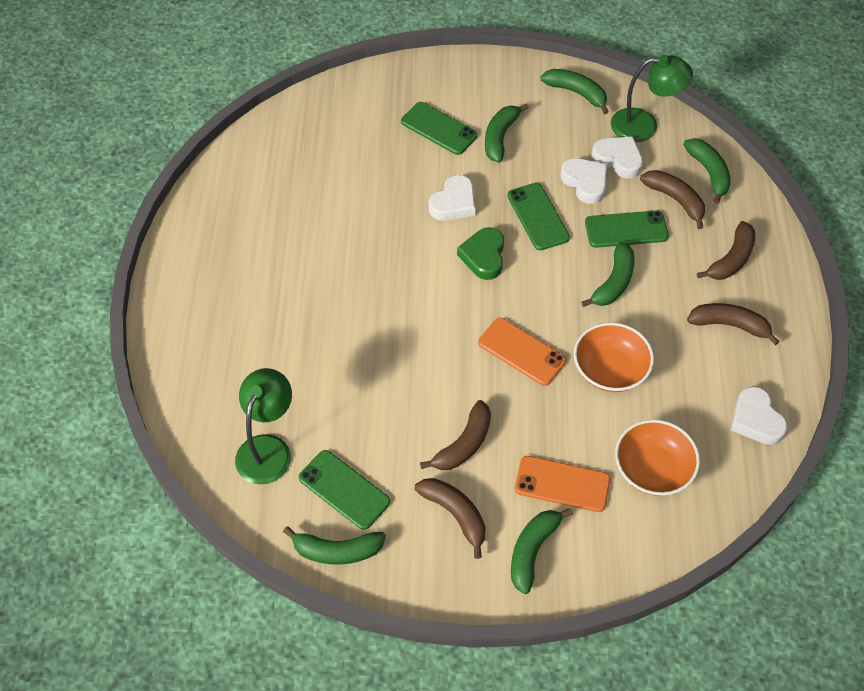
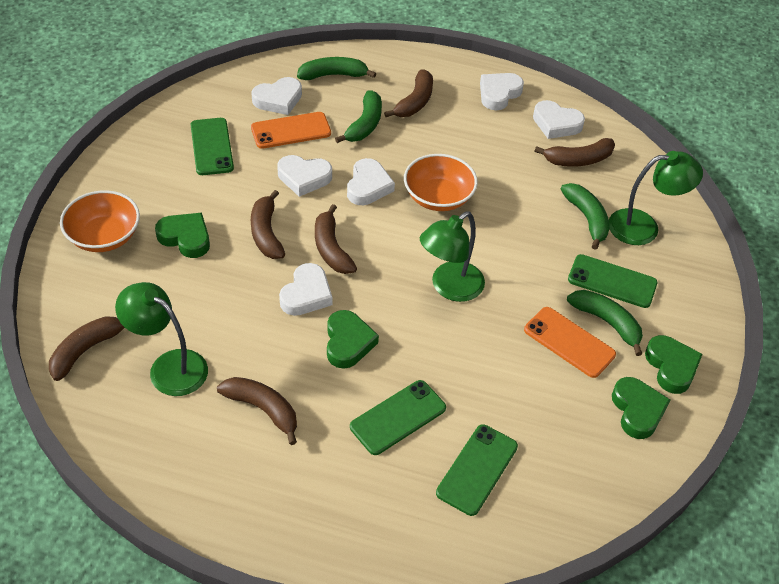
brown banana: 5 -> 6
green banana: 6 -> 4
green heart: 1 -> 4
green lamp: 2 -> 3
white heart: 4 -> 6

